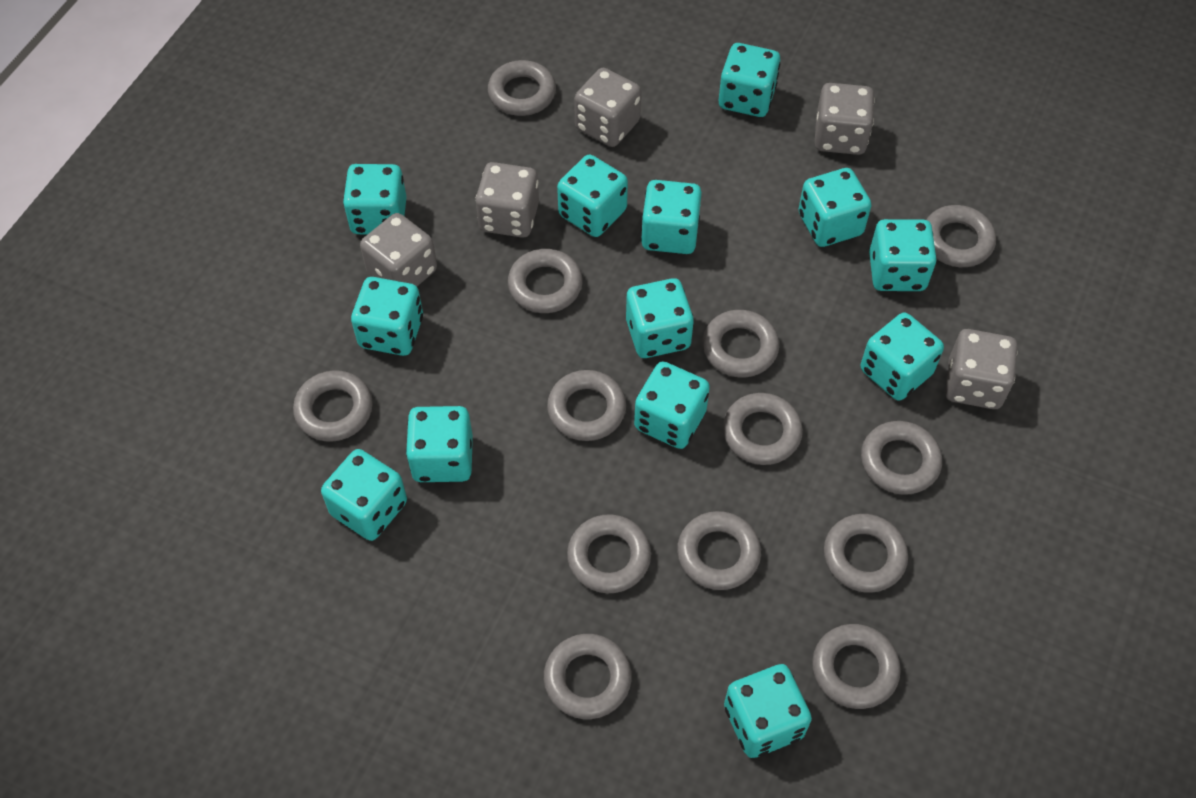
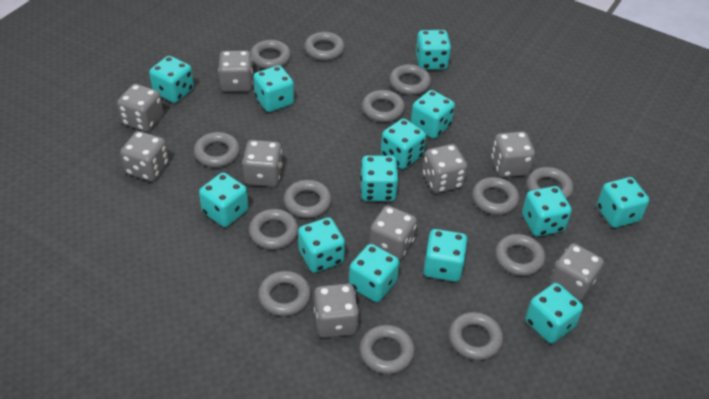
grey dice: 5 -> 9

